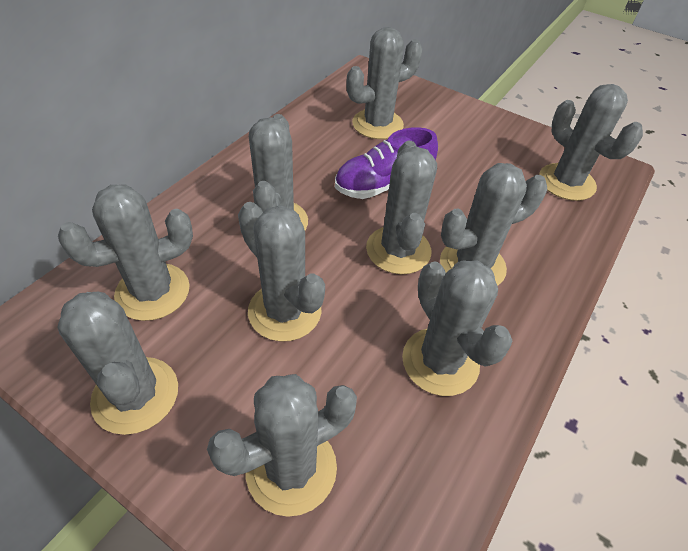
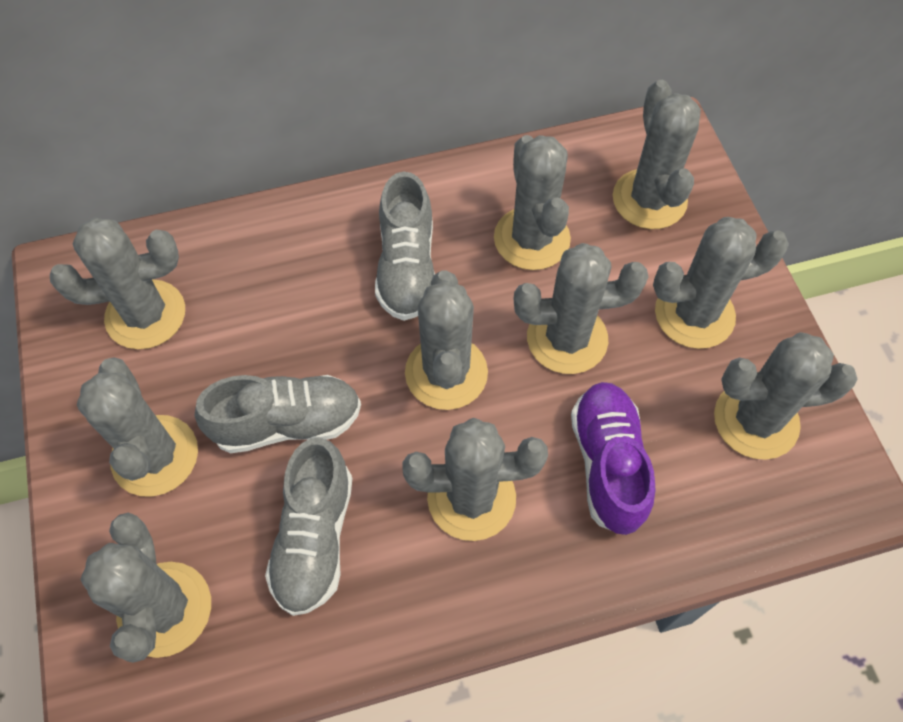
grey shoe: 0 -> 3

